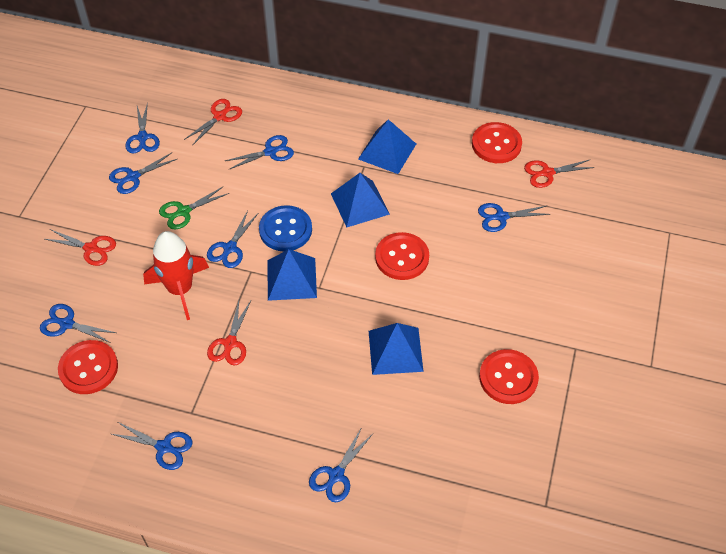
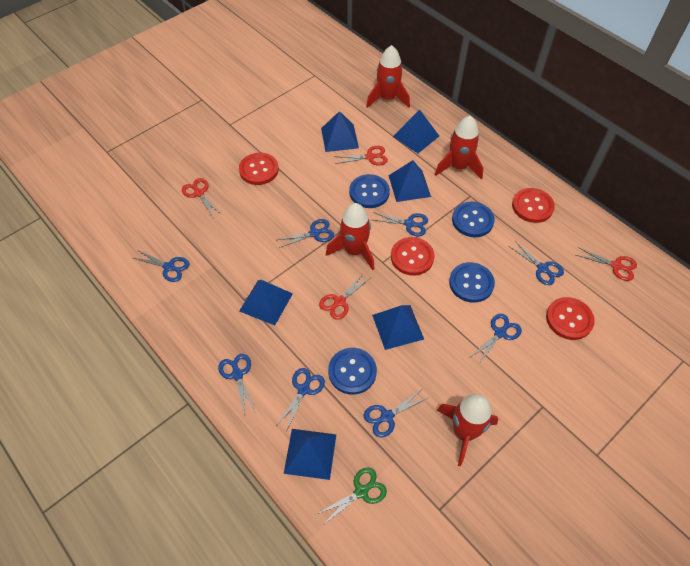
blue button: 1 -> 4
blue pyramid: 4 -> 6
red rocket: 1 -> 4

